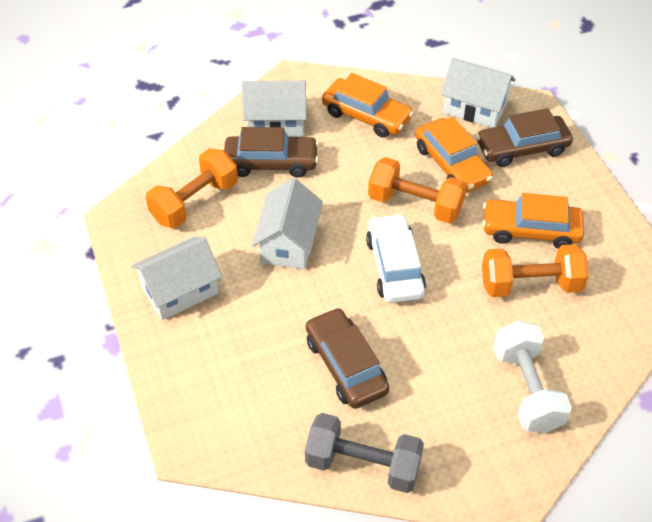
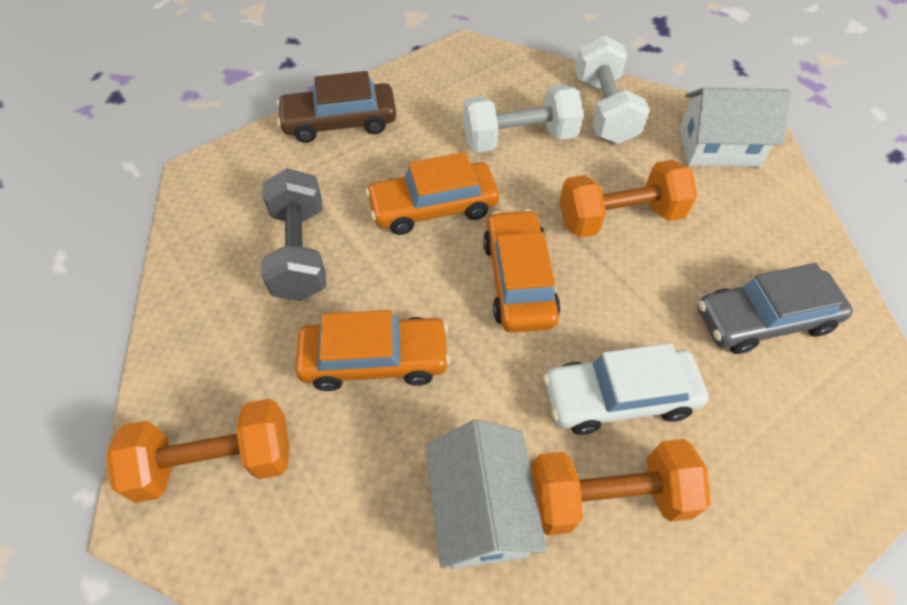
brown car: 3 -> 1
grey car: 0 -> 1
white dumbbell: 1 -> 2
white house: 4 -> 2

